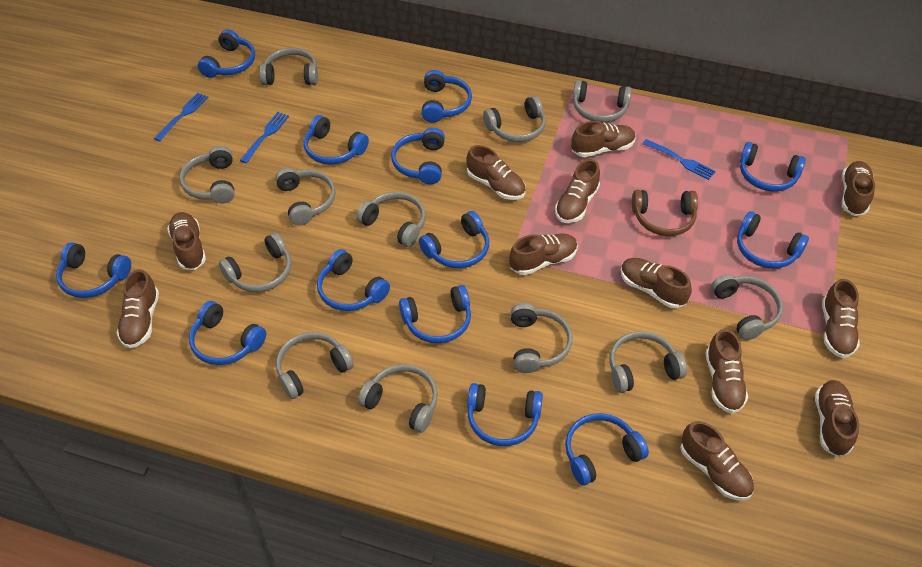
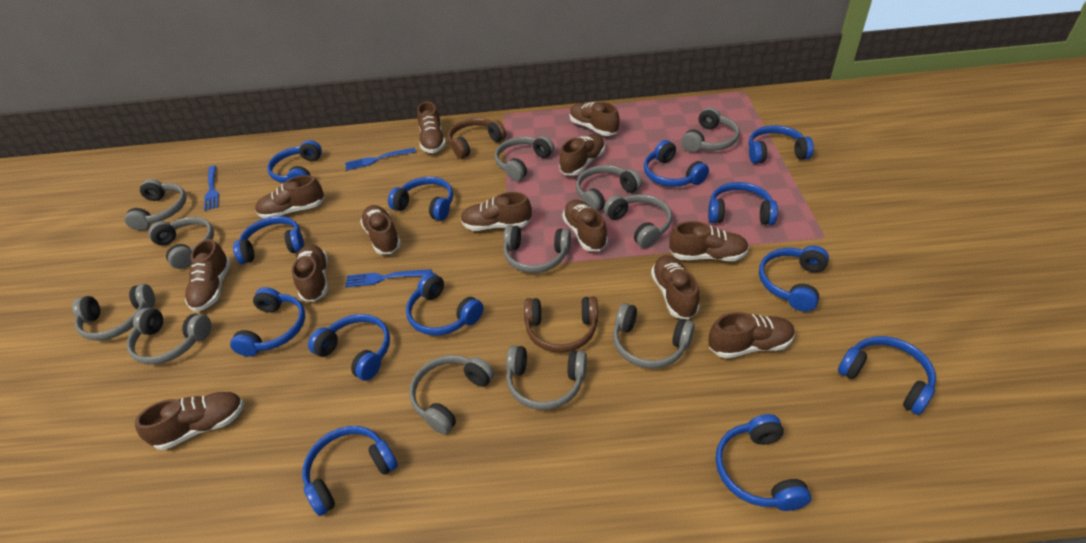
brown headphones: 1 -> 2
brown shoe: 12 -> 13

